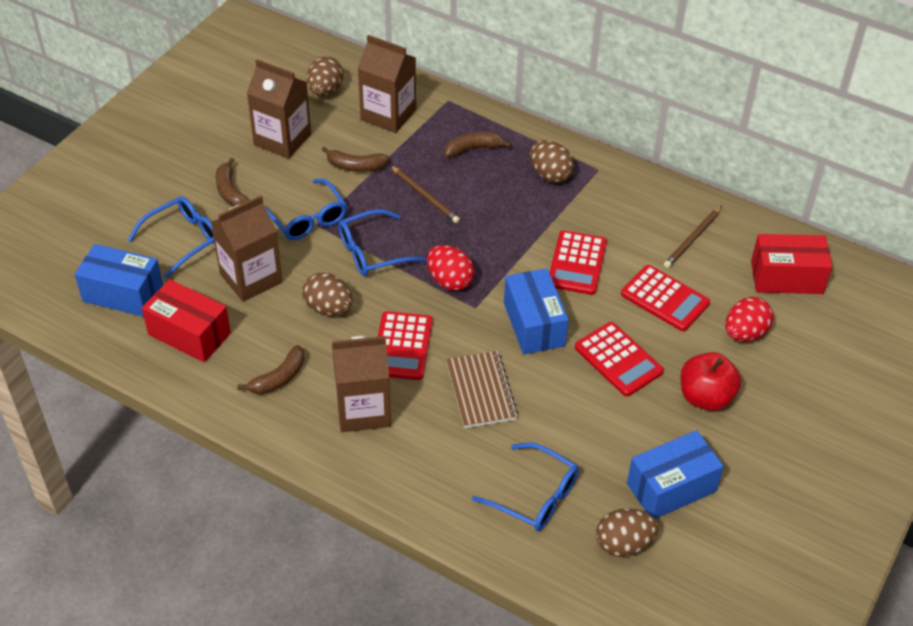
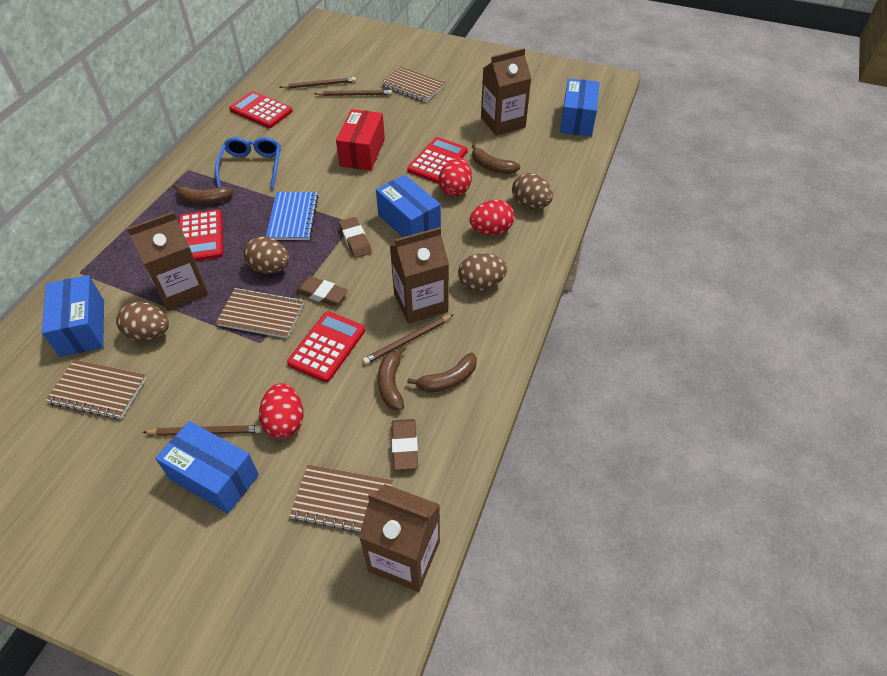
blue box: 3 -> 4
blue glasses: 4 -> 1
blue notebook: 0 -> 1
brown eraser: 0 -> 3
brown notebook: 1 -> 4
brown pencil: 2 -> 4
red apple: 1 -> 0
red box: 2 -> 1
red egg: 2 -> 3

